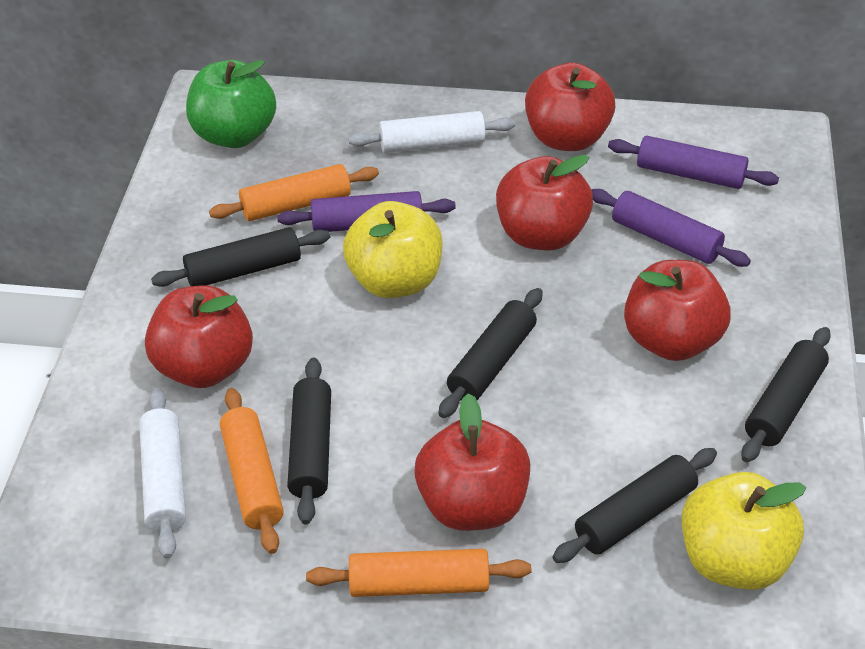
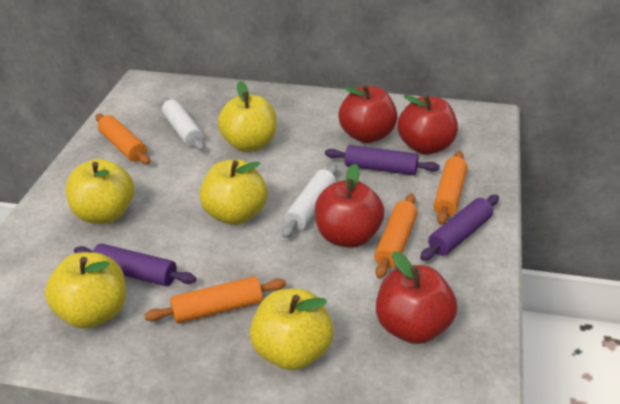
black rolling pin: 5 -> 0
green apple: 1 -> 0
orange rolling pin: 3 -> 4
red apple: 5 -> 4
yellow apple: 2 -> 5

